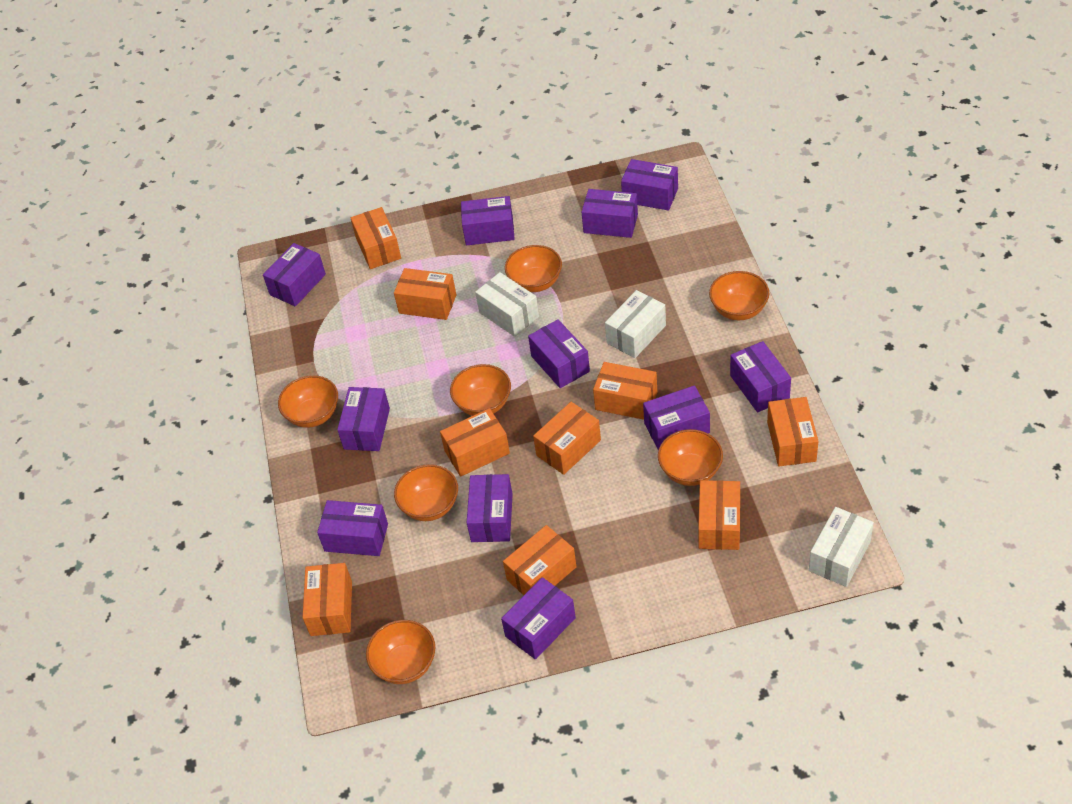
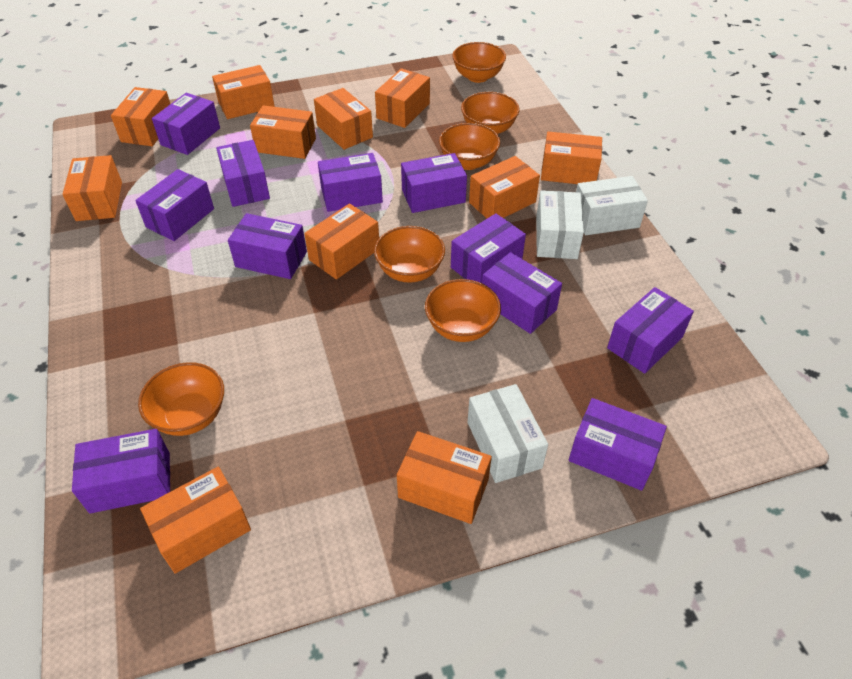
orange bowl: 7 -> 6
orange box: 9 -> 11

